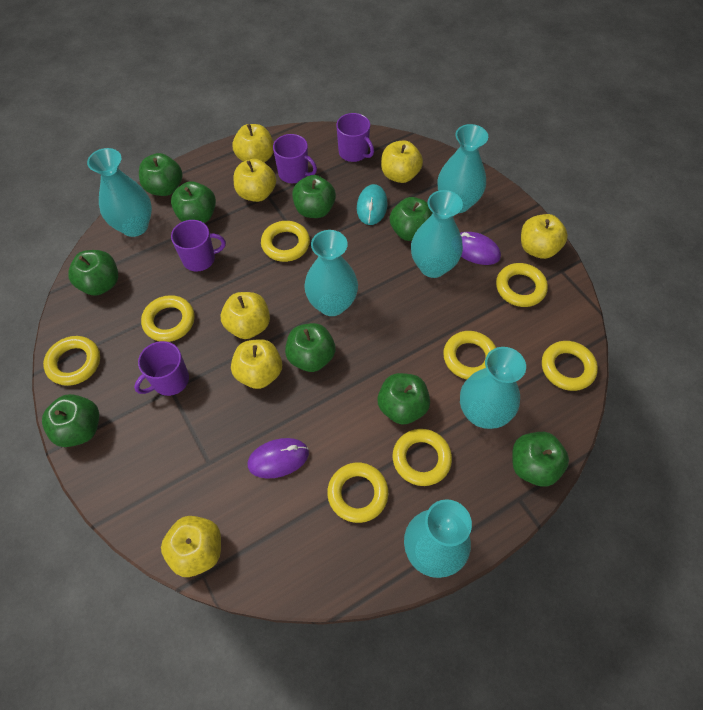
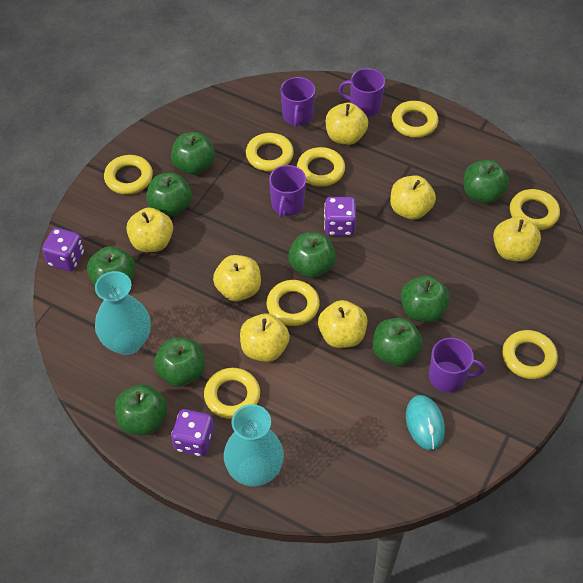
purple dice: 0 -> 3
purple mouse: 2 -> 0
turquoise vase: 6 -> 2

